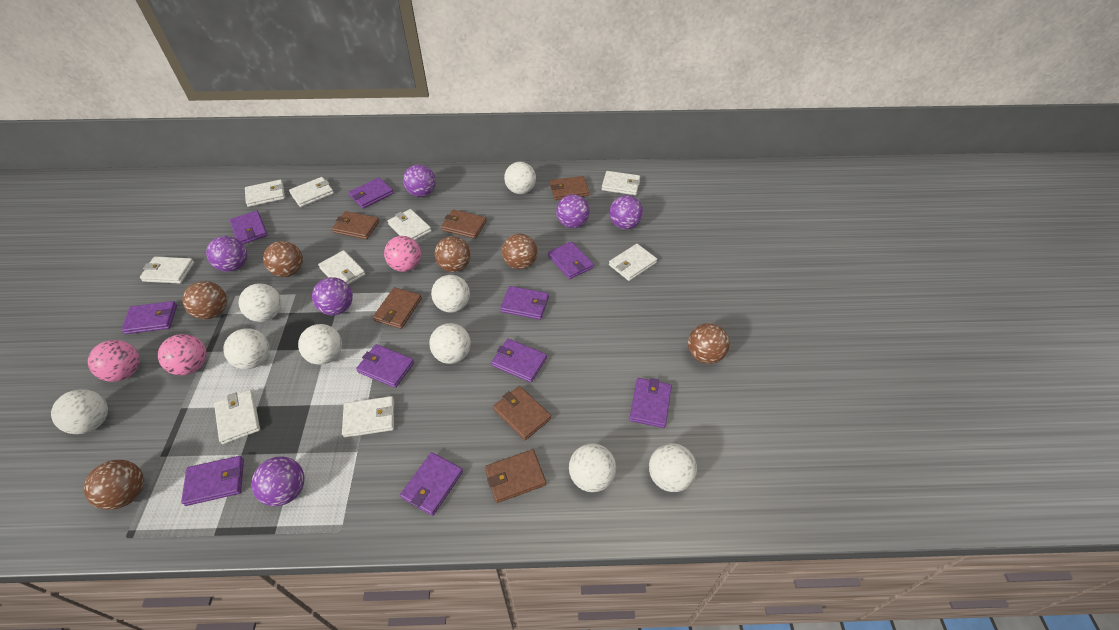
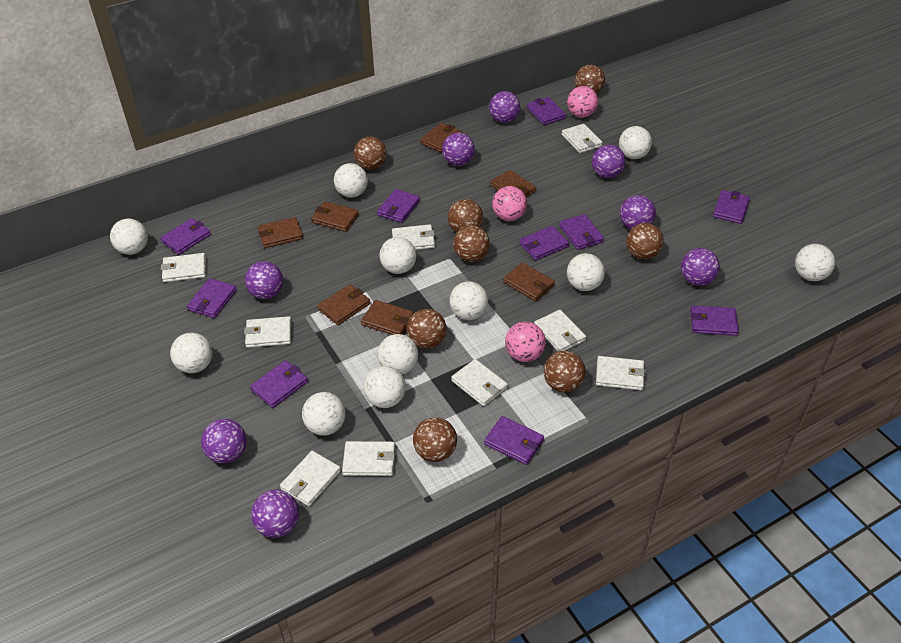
brown ball: 6 -> 8
brown wallet: 6 -> 7
purple ball: 6 -> 8
white ball: 9 -> 11

